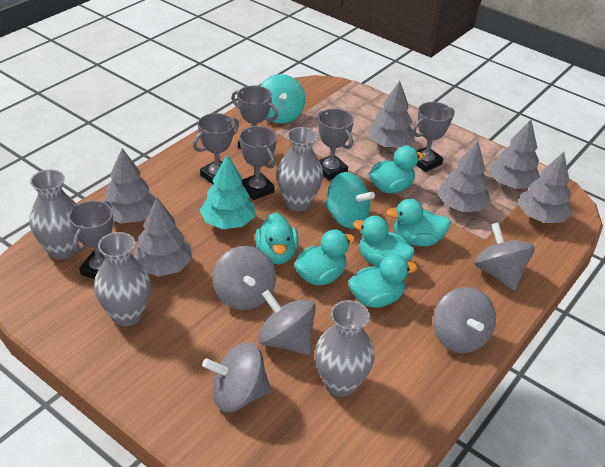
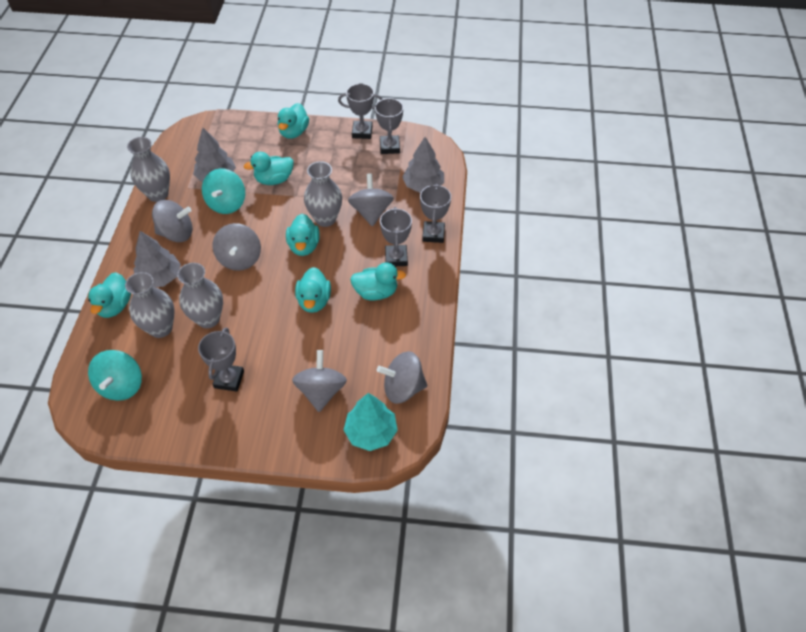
grey tree: 6 -> 3
grey trophy: 6 -> 5

